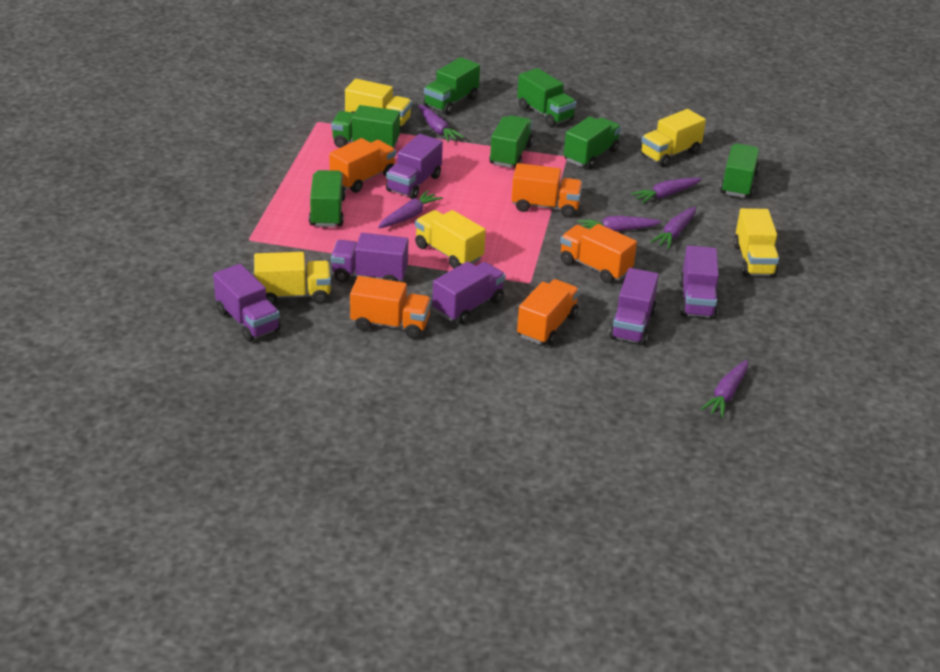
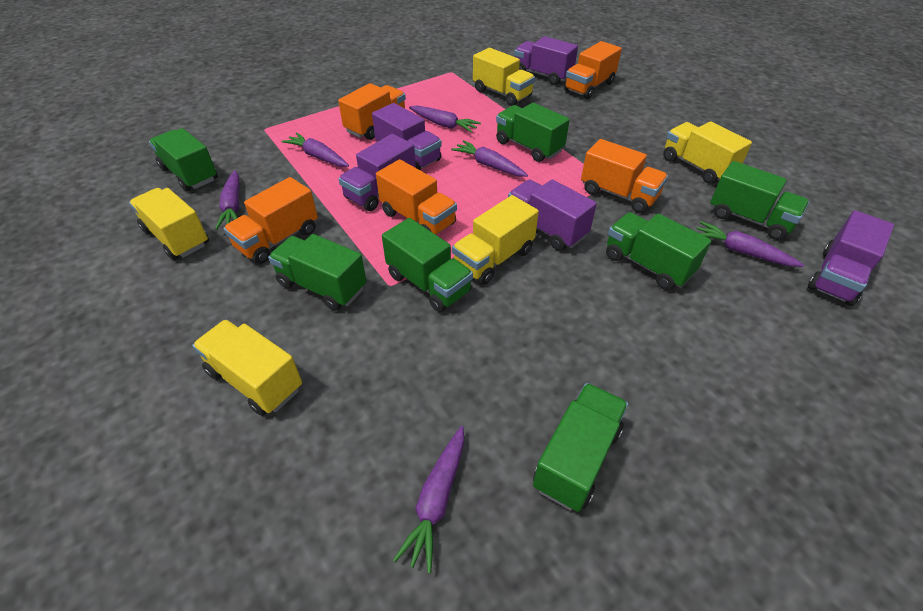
purple truck: 6 -> 5

